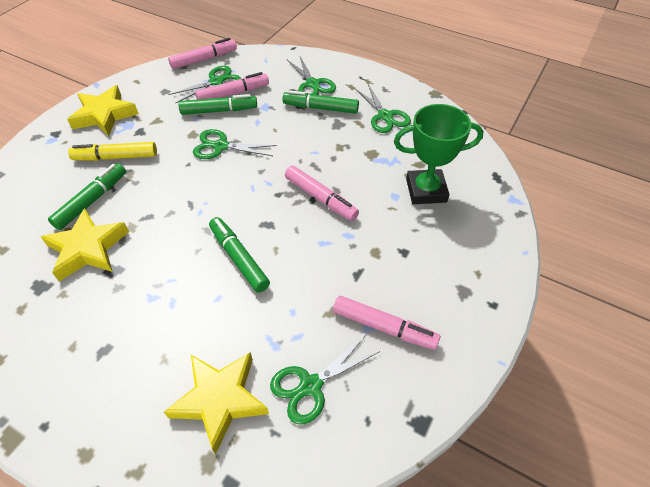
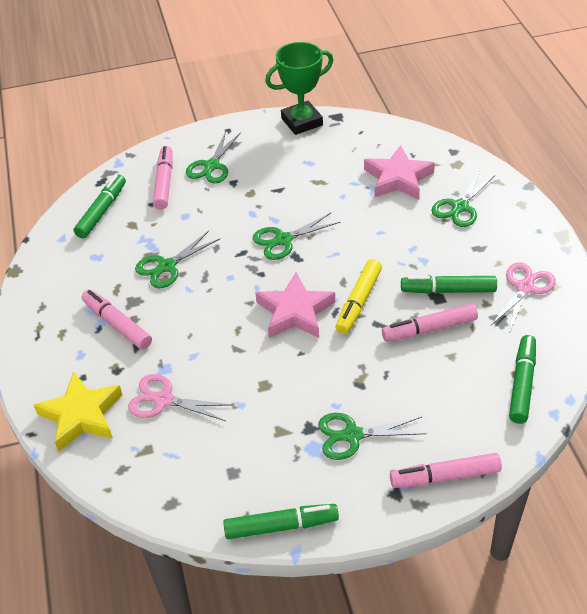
pink scissors: 0 -> 2
pink star: 0 -> 2
yellow star: 3 -> 1

